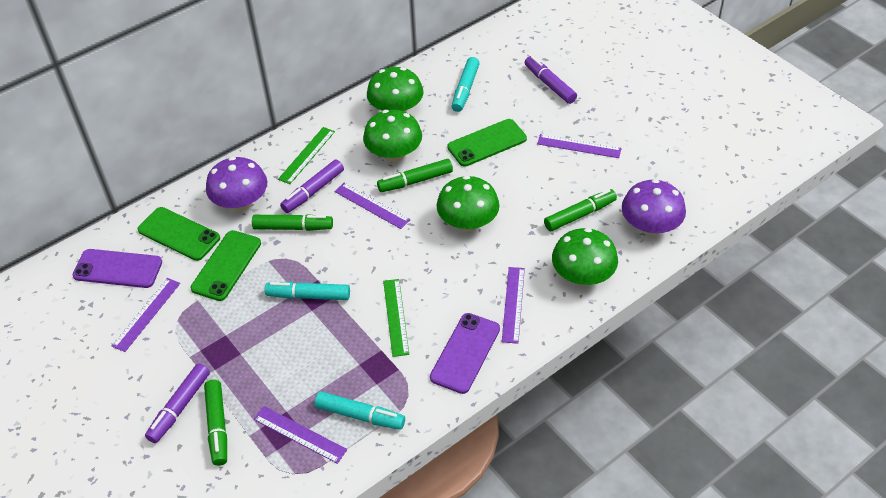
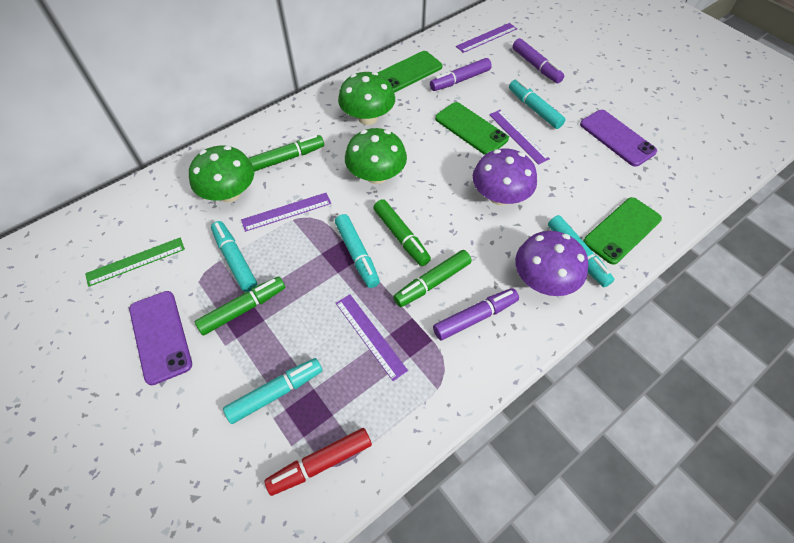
green mushroom: 4 -> 3
green ruler: 2 -> 1
purple ruler: 5 -> 4
red marker: 0 -> 1
turquoise marker: 3 -> 5

